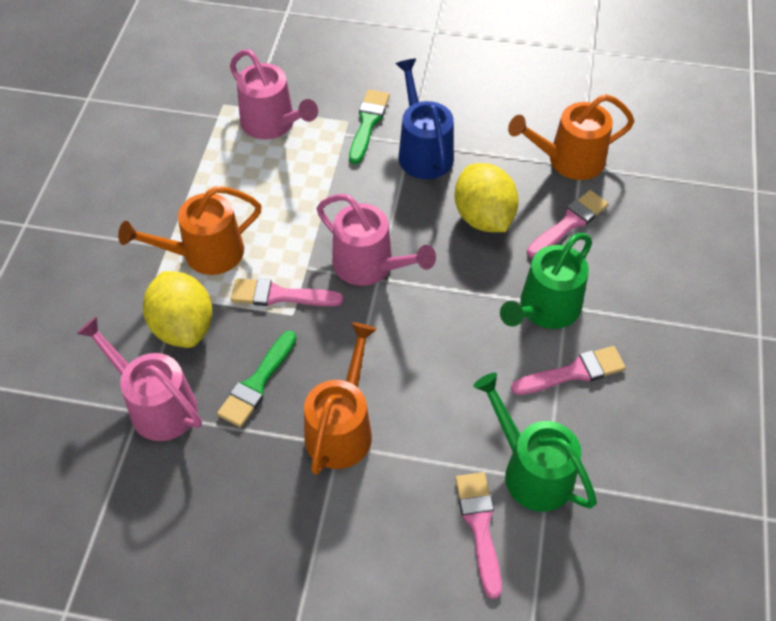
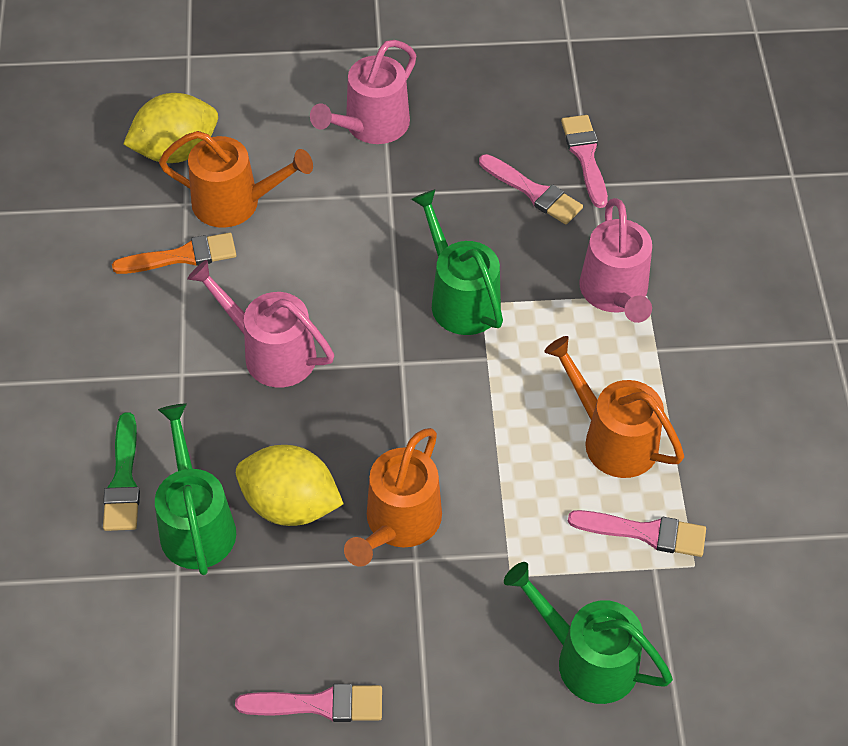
blue watering can: 1 -> 0
green brush: 2 -> 1
green watering can: 2 -> 3
orange brush: 0 -> 1

